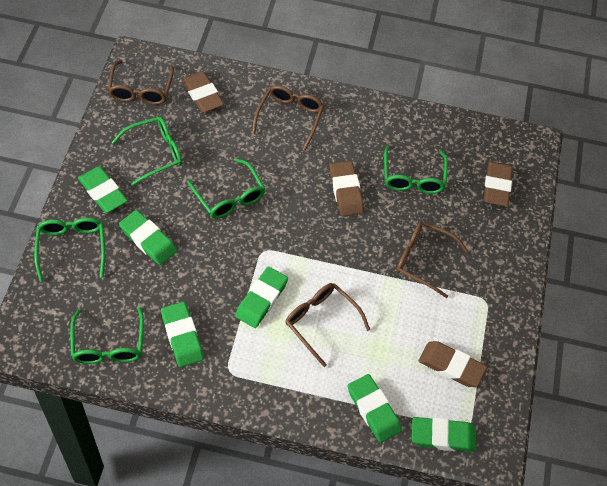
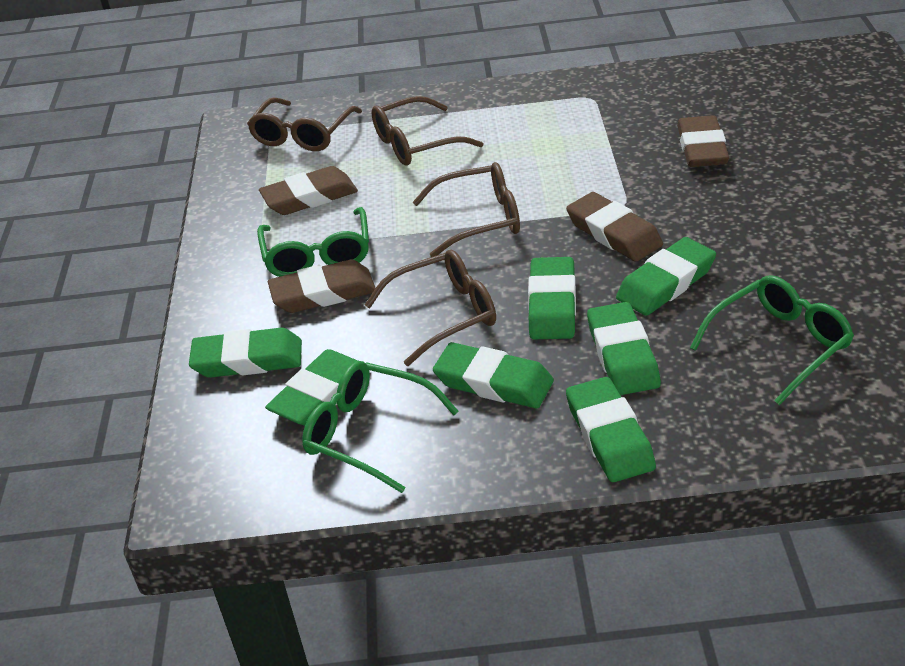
green eraser: 6 -> 7
green glasses: 5 -> 3

